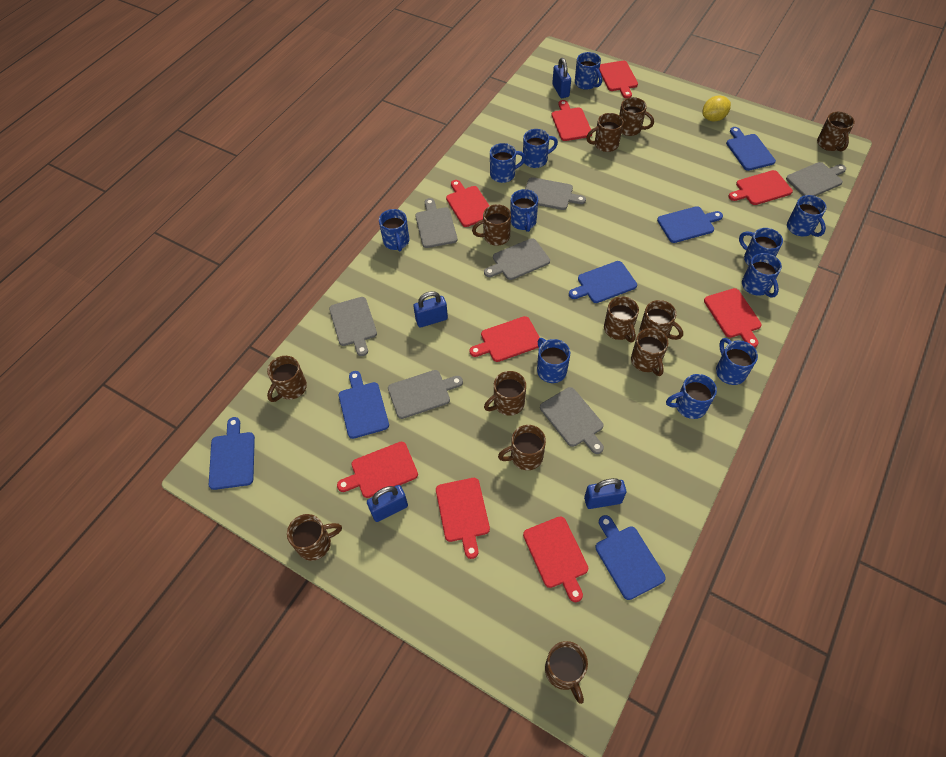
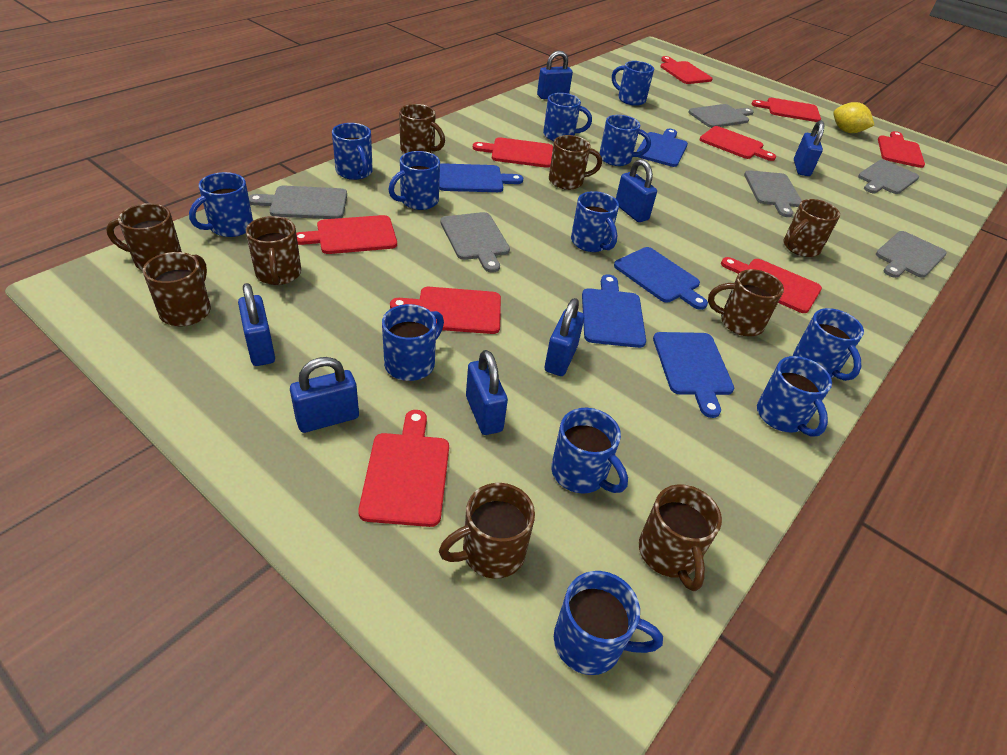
blue cutting board: 6 -> 5
blue mug: 11 -> 12
blue padlock: 4 -> 7
brown mug: 12 -> 9
grey cutting board: 7 -> 6

